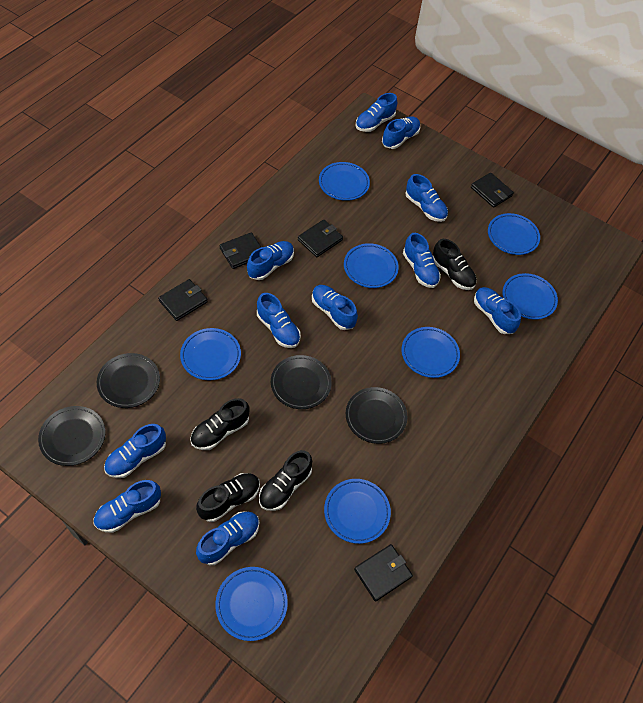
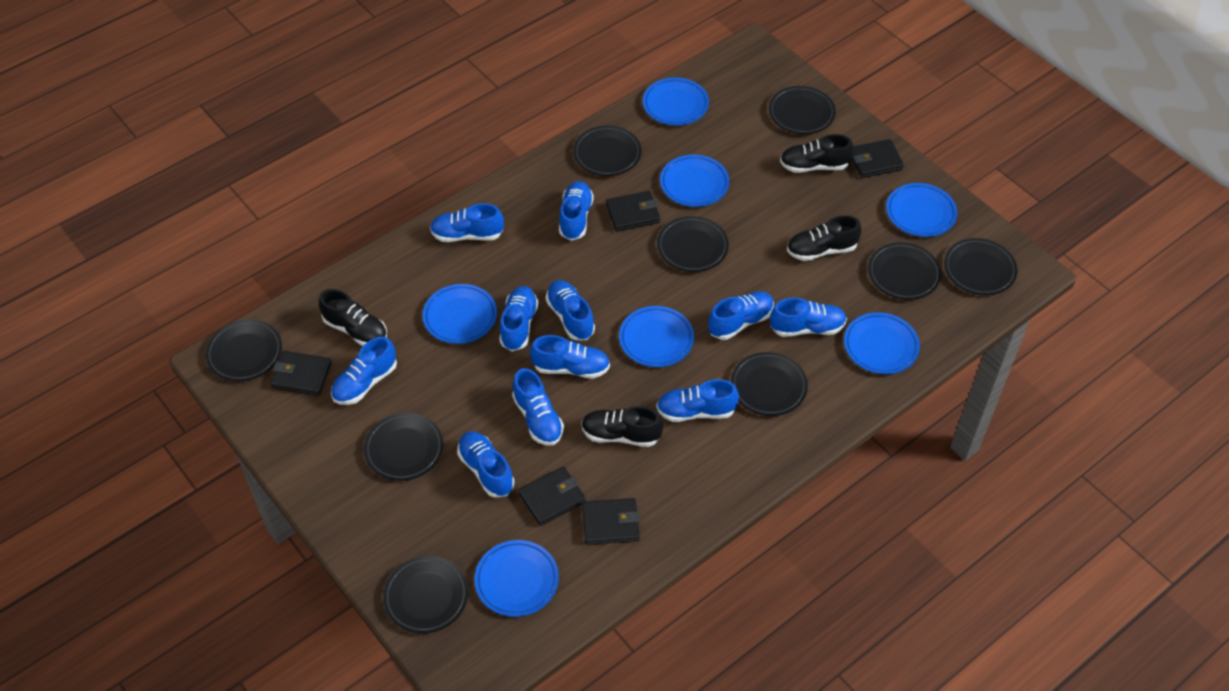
black plate: 4 -> 9
blue plate: 8 -> 7

